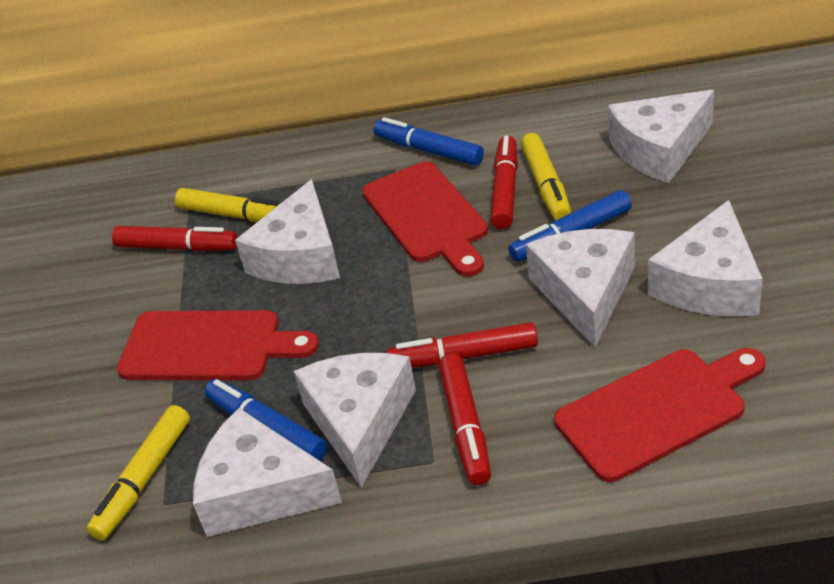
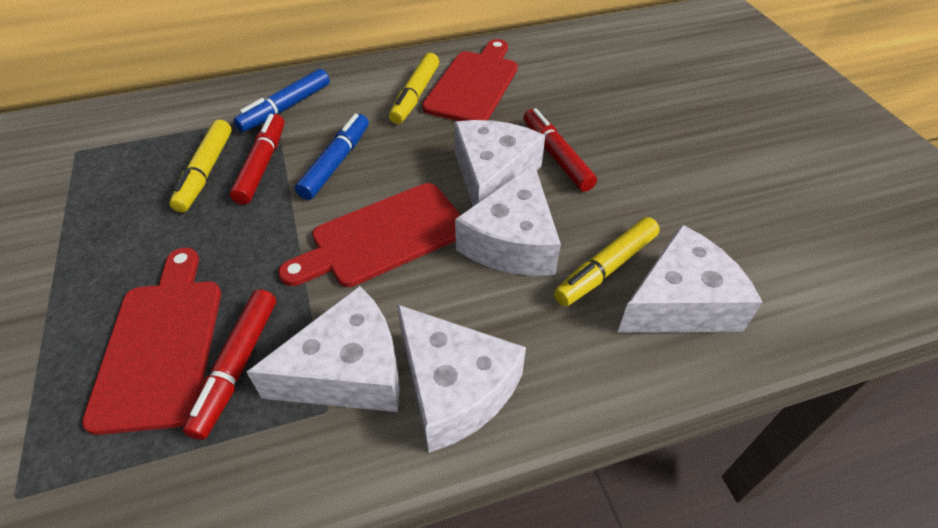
blue marker: 3 -> 2
red marker: 4 -> 3
white cheese: 6 -> 5

